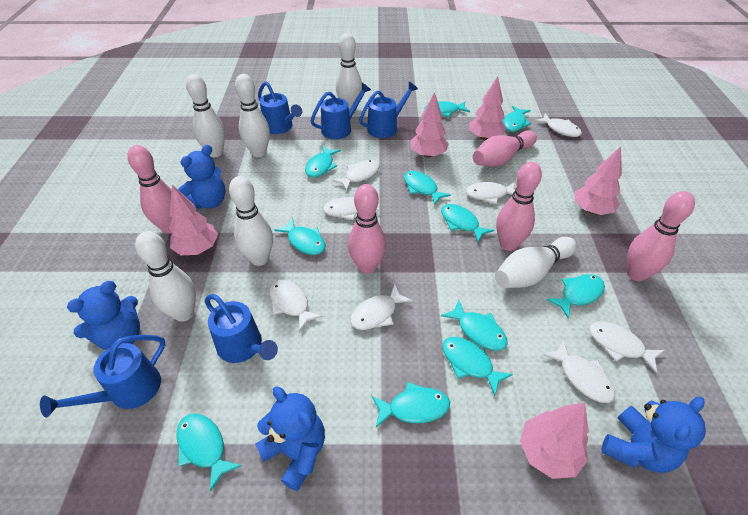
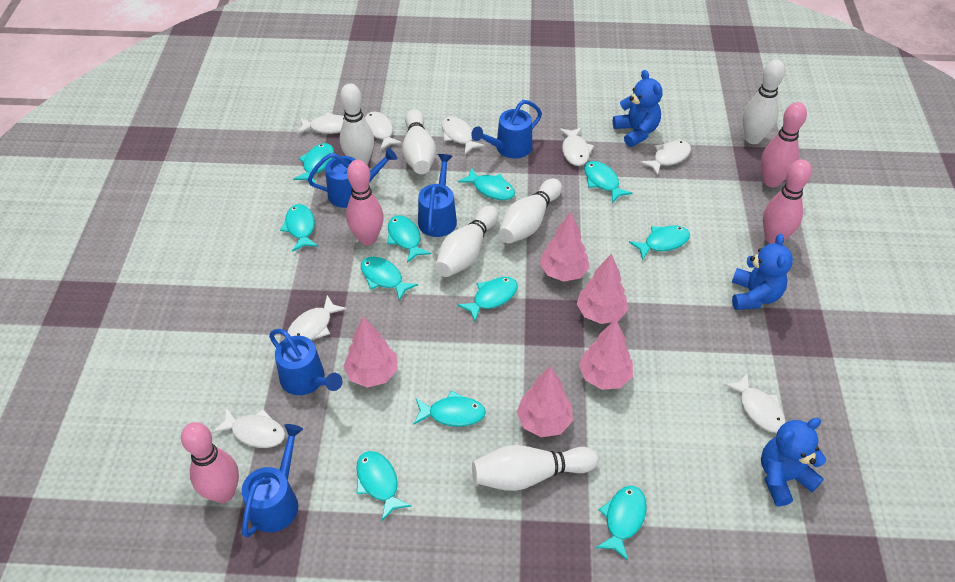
blue teddy bear: 4 -> 3
pink bowling pin: 5 -> 4

